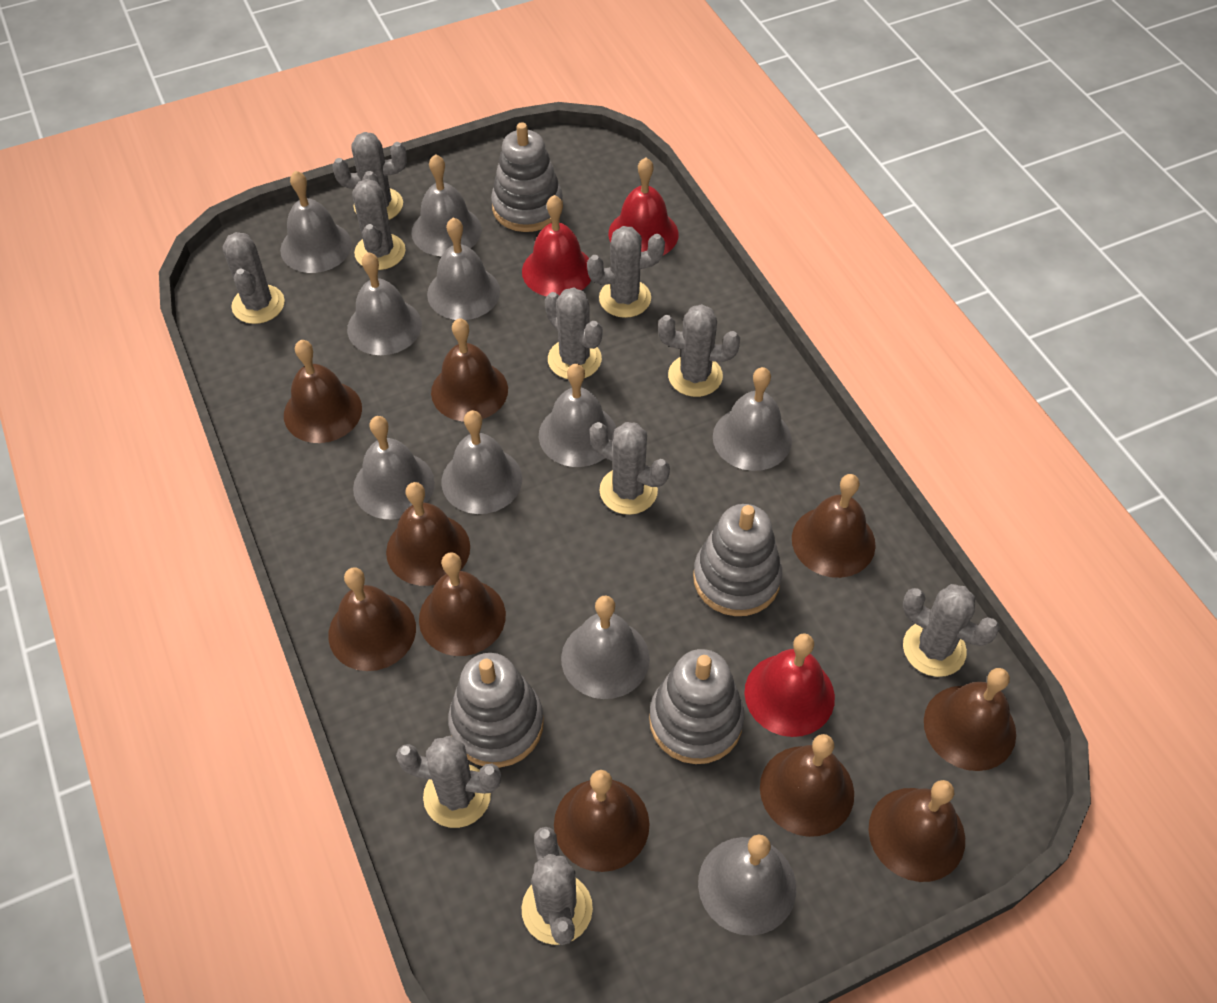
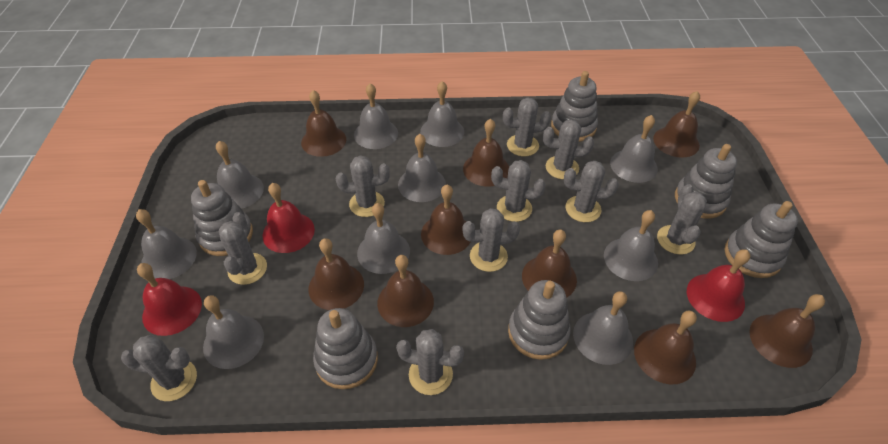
brown bell: 10 -> 9
grey stacking toy: 4 -> 6

